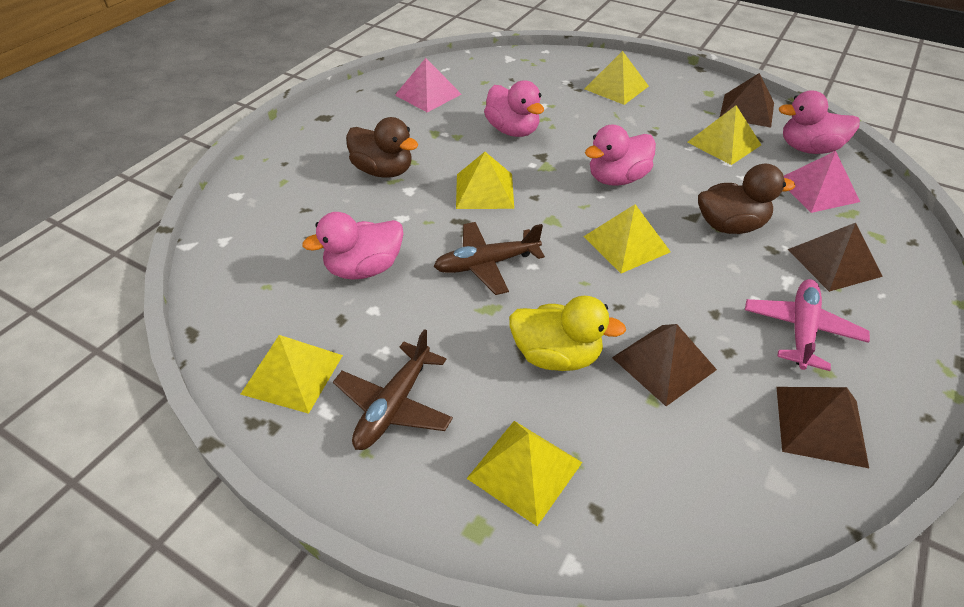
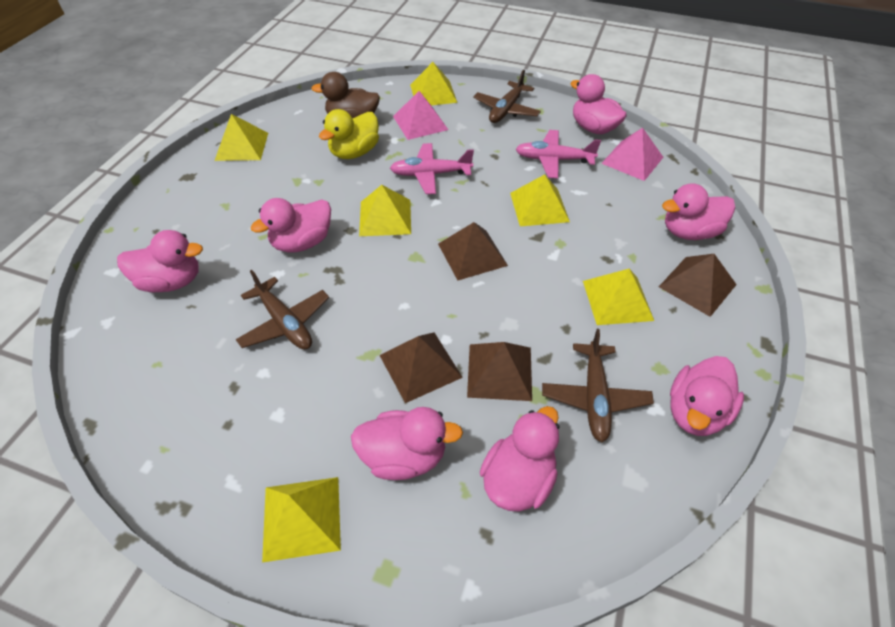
brown duck: 2 -> 1
brown plane: 2 -> 3
pink duck: 4 -> 7
pink plane: 1 -> 2

